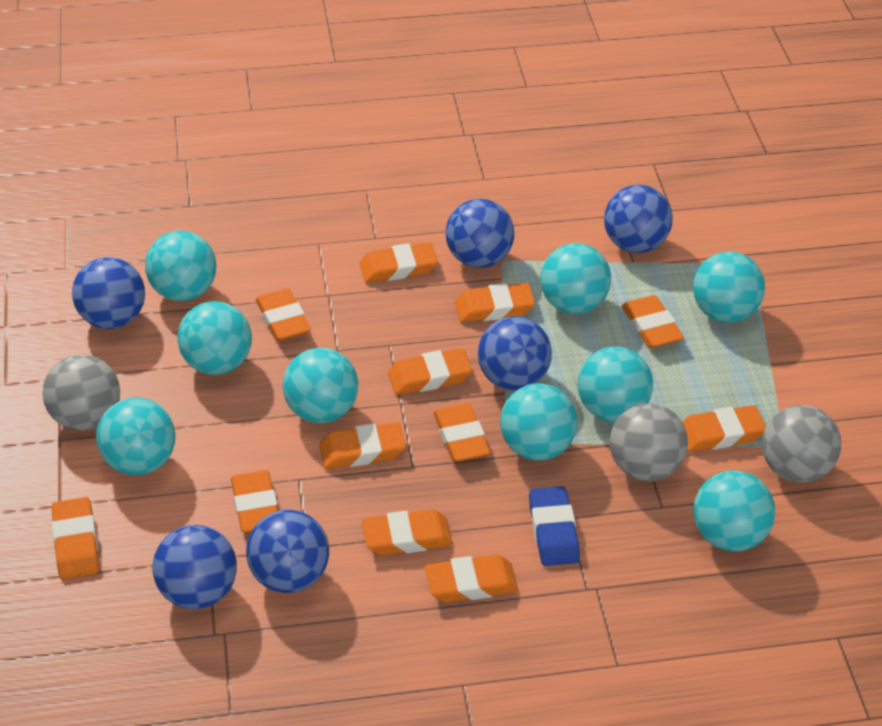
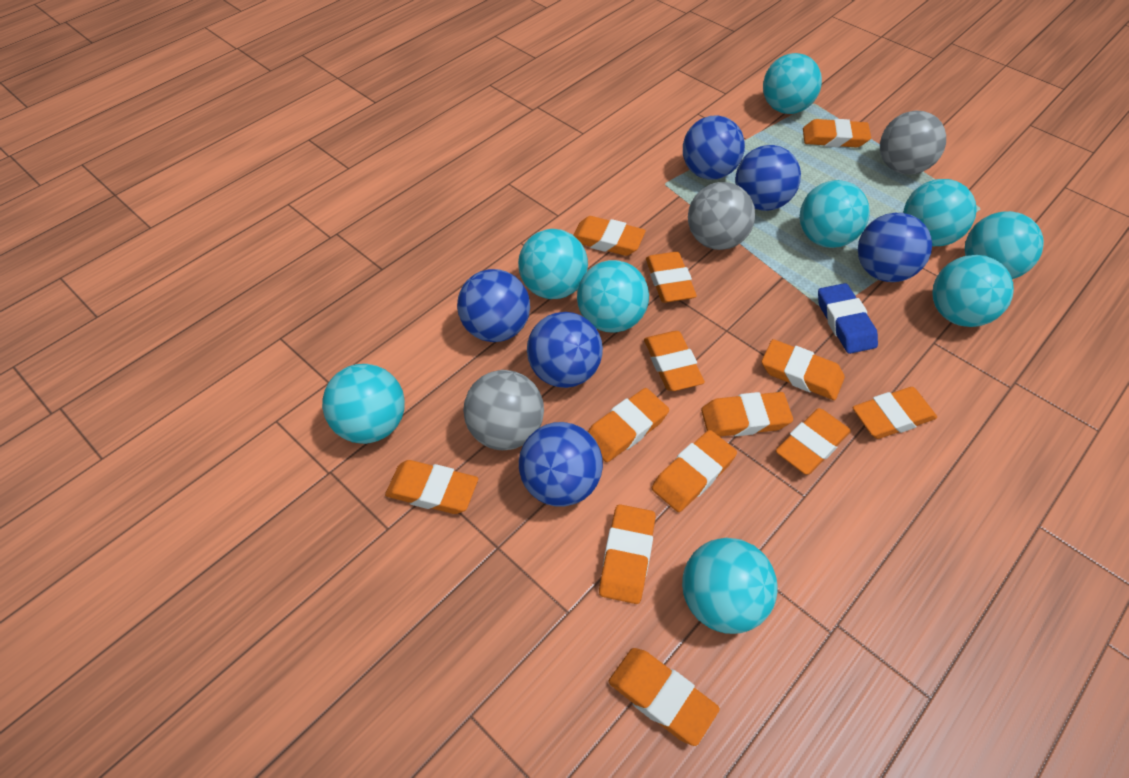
orange eraser: 12 -> 13

